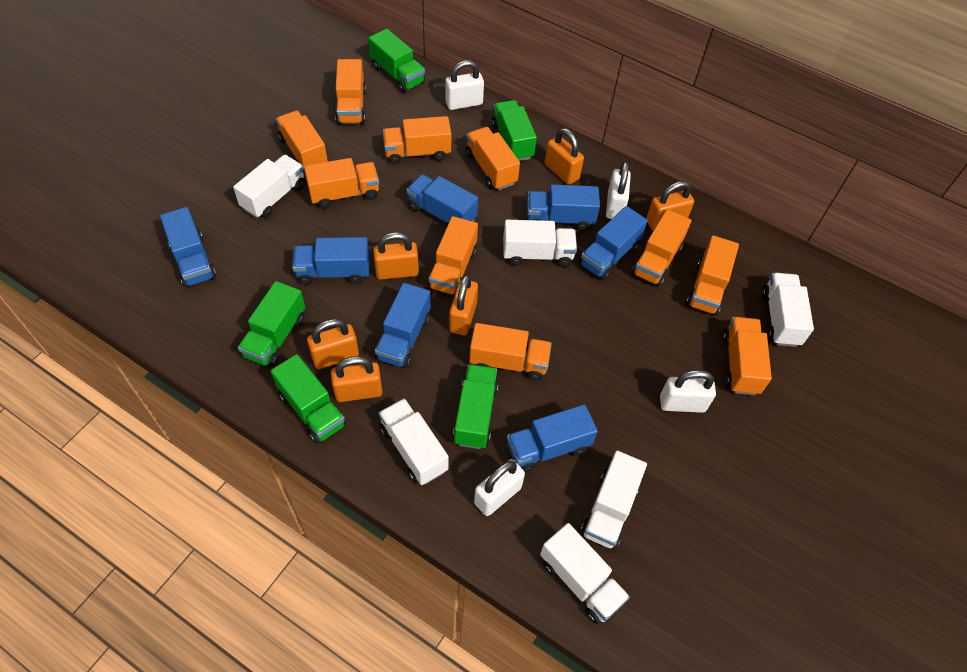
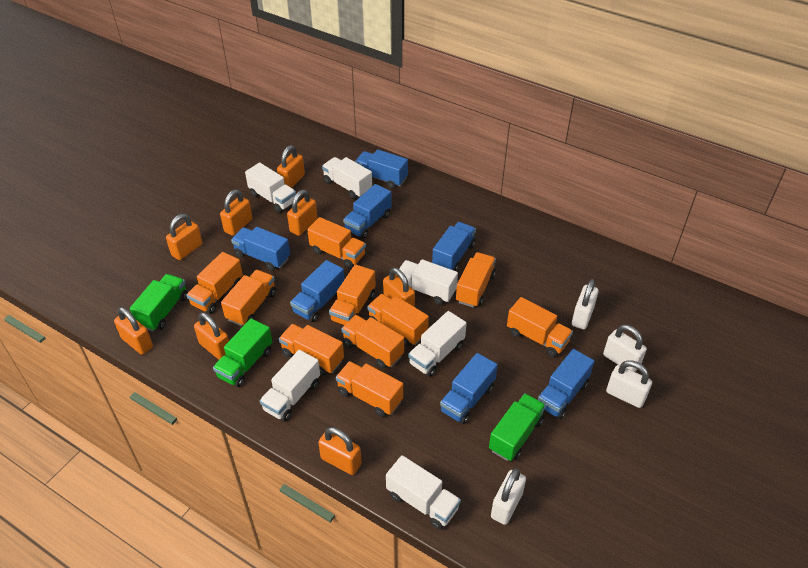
green truck: 5 -> 3
orange padlock: 6 -> 8

